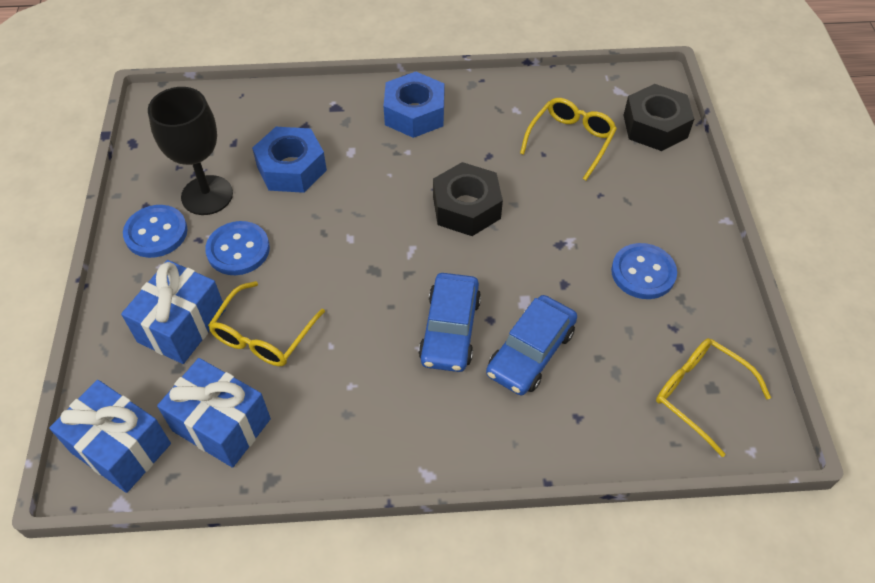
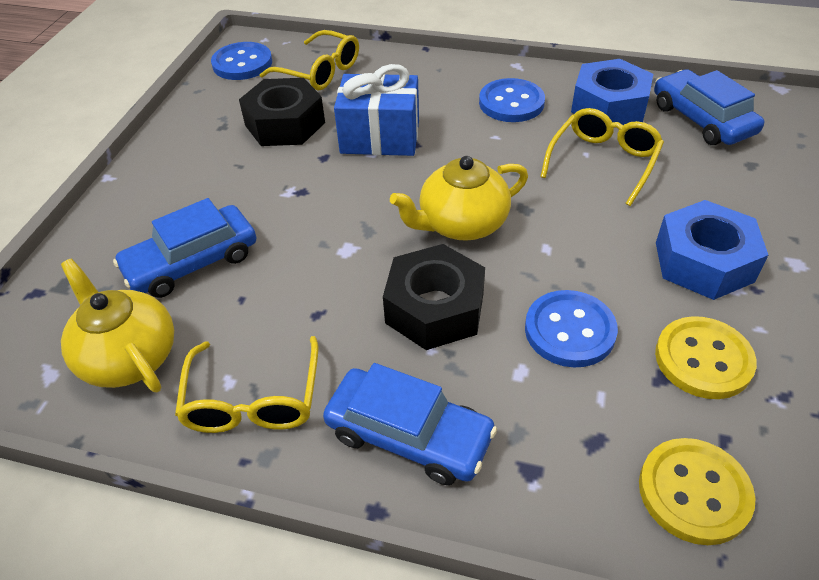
black goblet: 1 -> 0
blue car: 2 -> 3
blue gift: 3 -> 1
yellow button: 0 -> 2
yellow teapot: 0 -> 2

